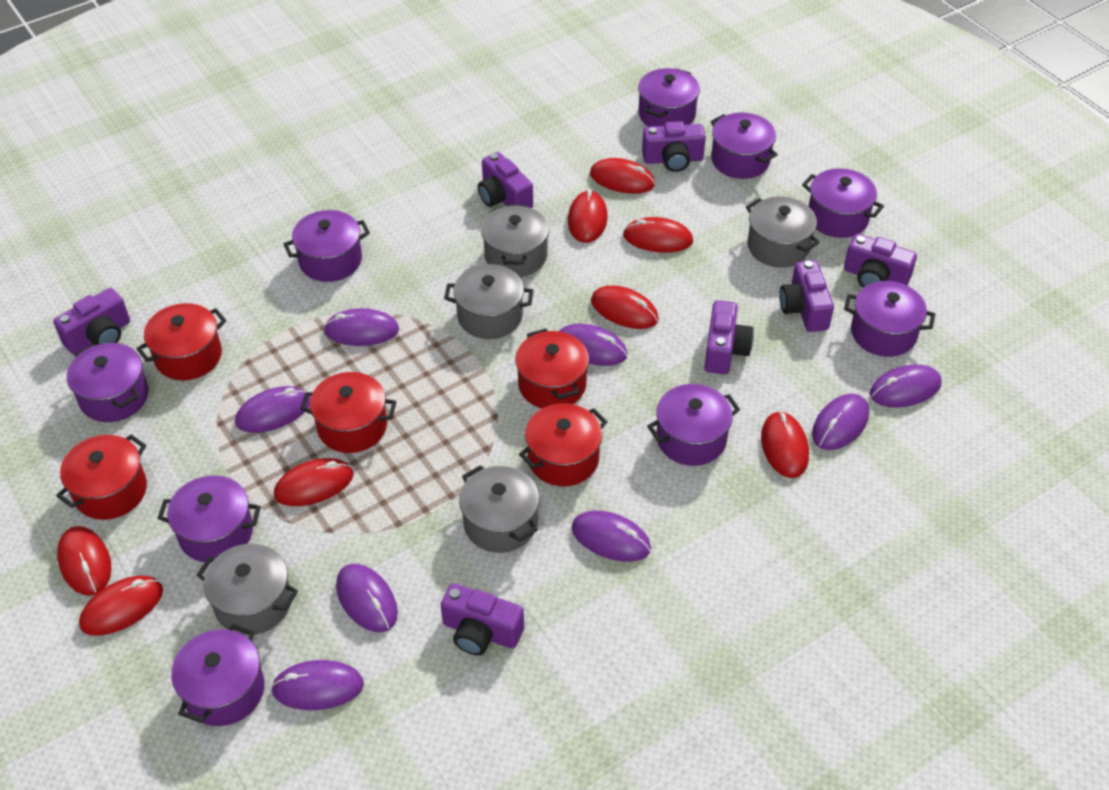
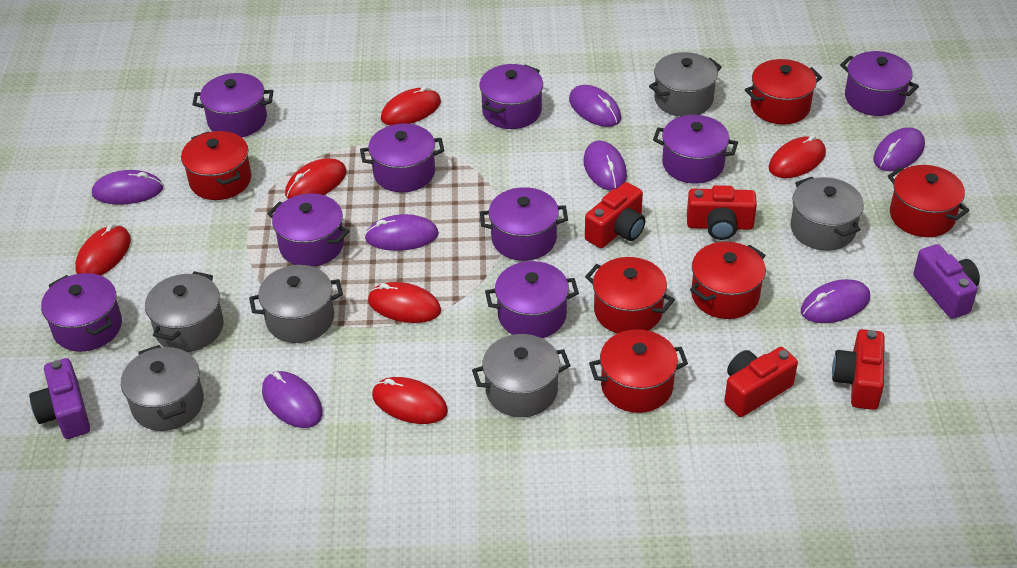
grey pot: 5 -> 6
purple camera: 7 -> 2
purple mouse: 8 -> 7
red camera: 0 -> 4
red mouse: 8 -> 6
red pot: 5 -> 6

